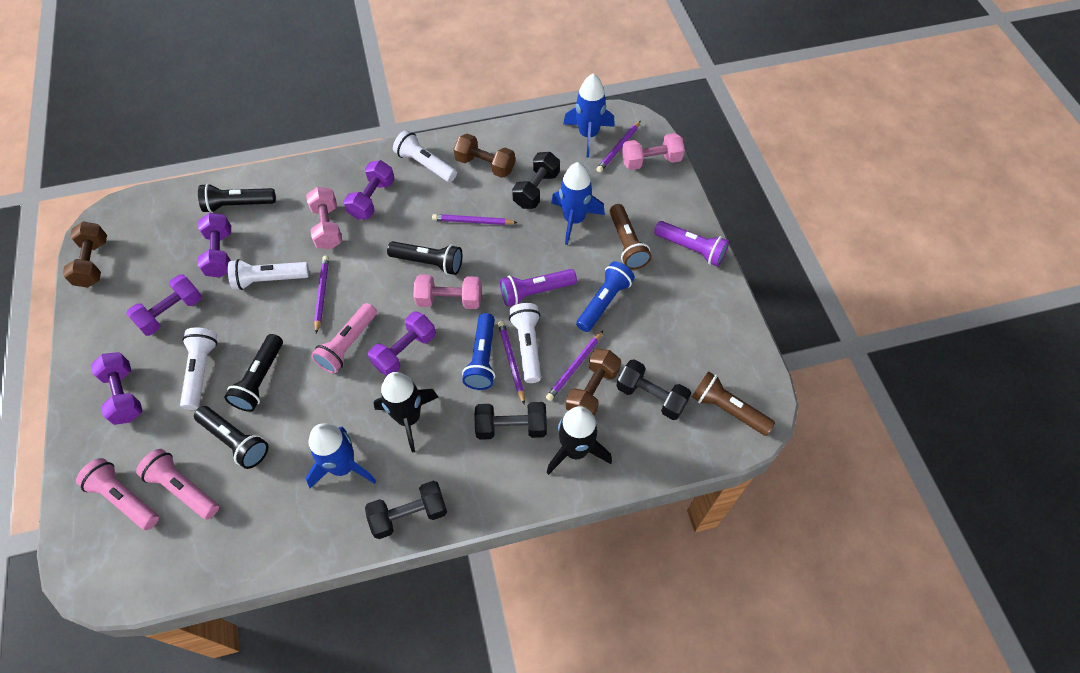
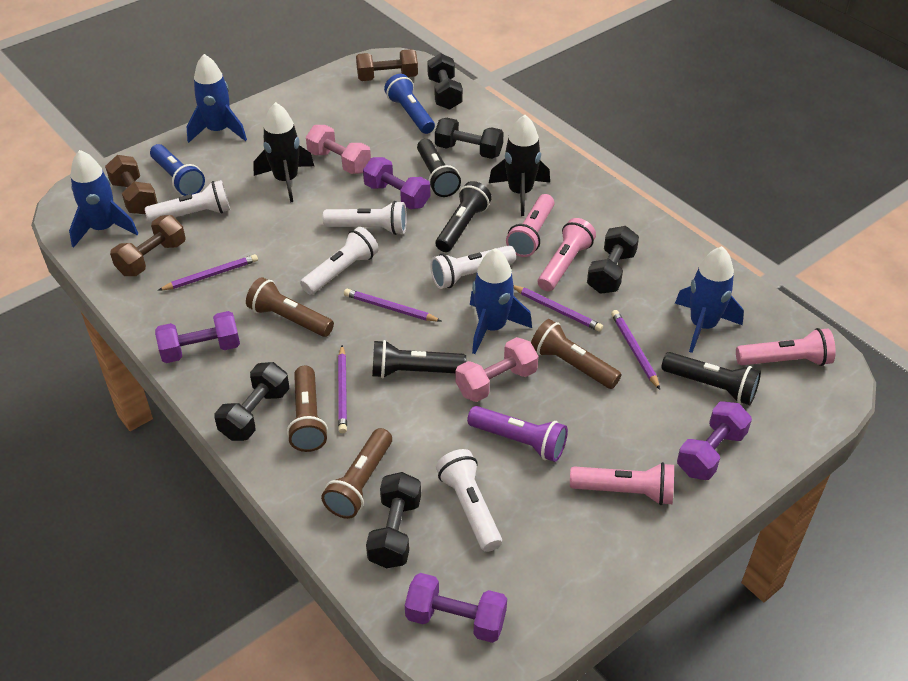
black dumbbell: 4 -> 5
blue rocket: 3 -> 4
brown flashlight: 2 -> 4
pink dumbbell: 3 -> 2
pink flashlight: 3 -> 4
purple dumbbell: 5 -> 4
purple flashlight: 2 -> 1
white flashlight: 4 -> 5

